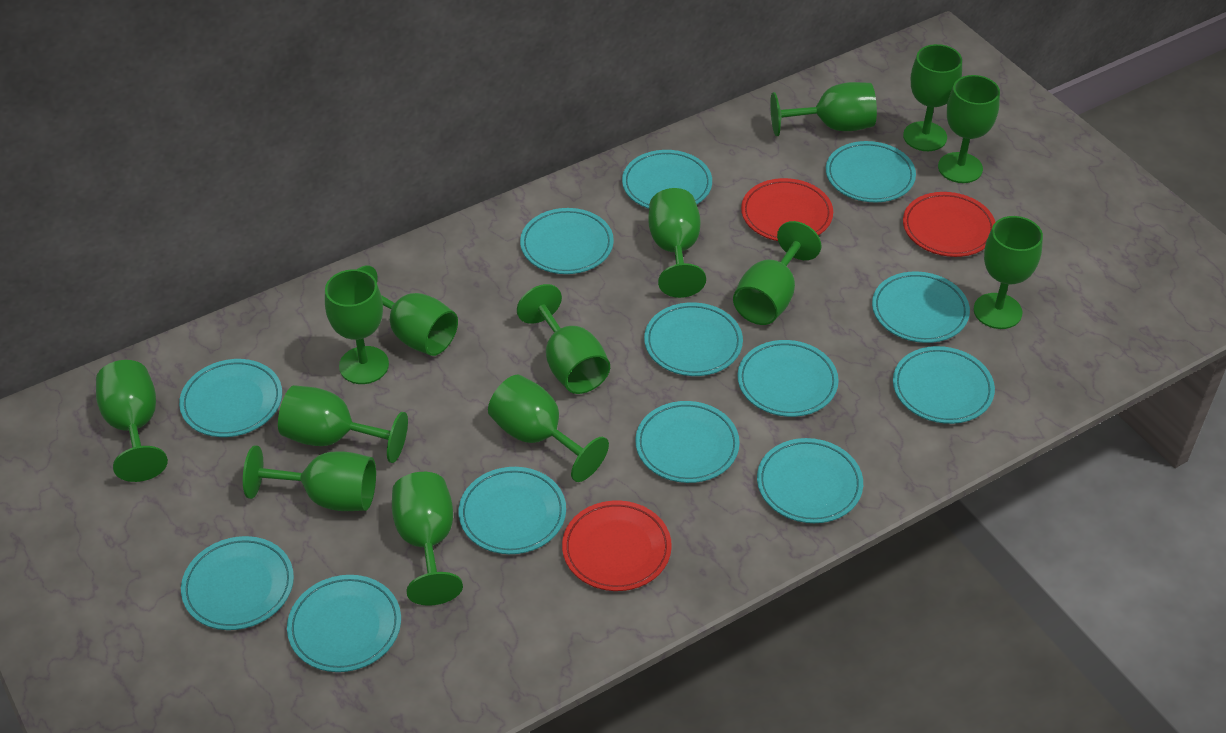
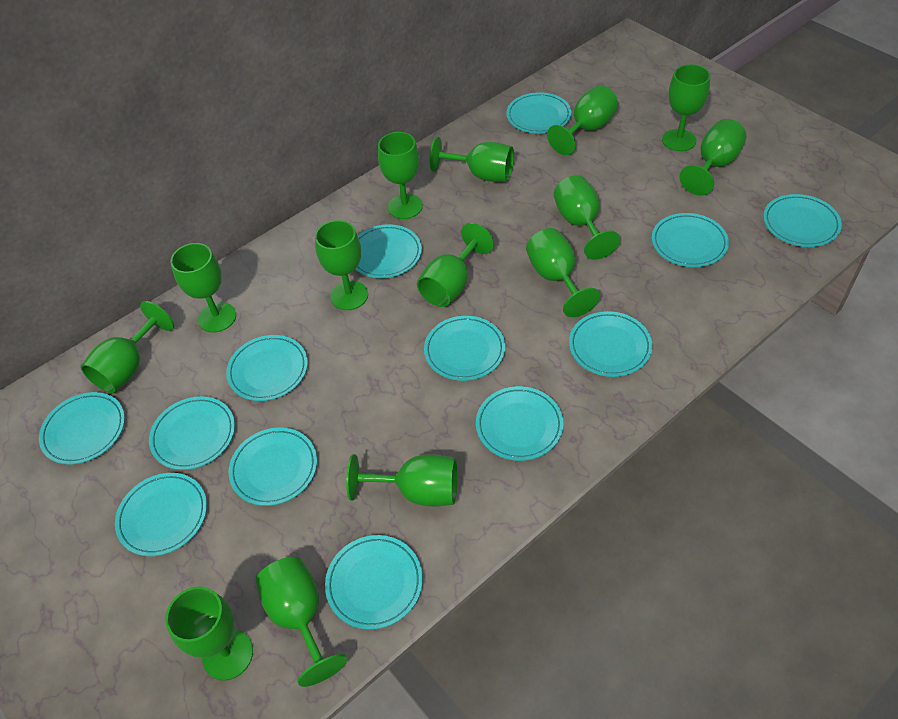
red plate: 3 -> 0

